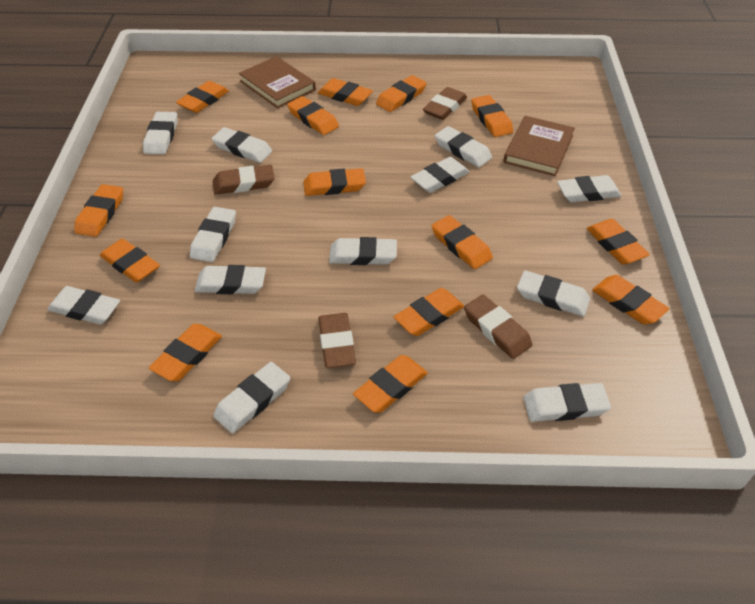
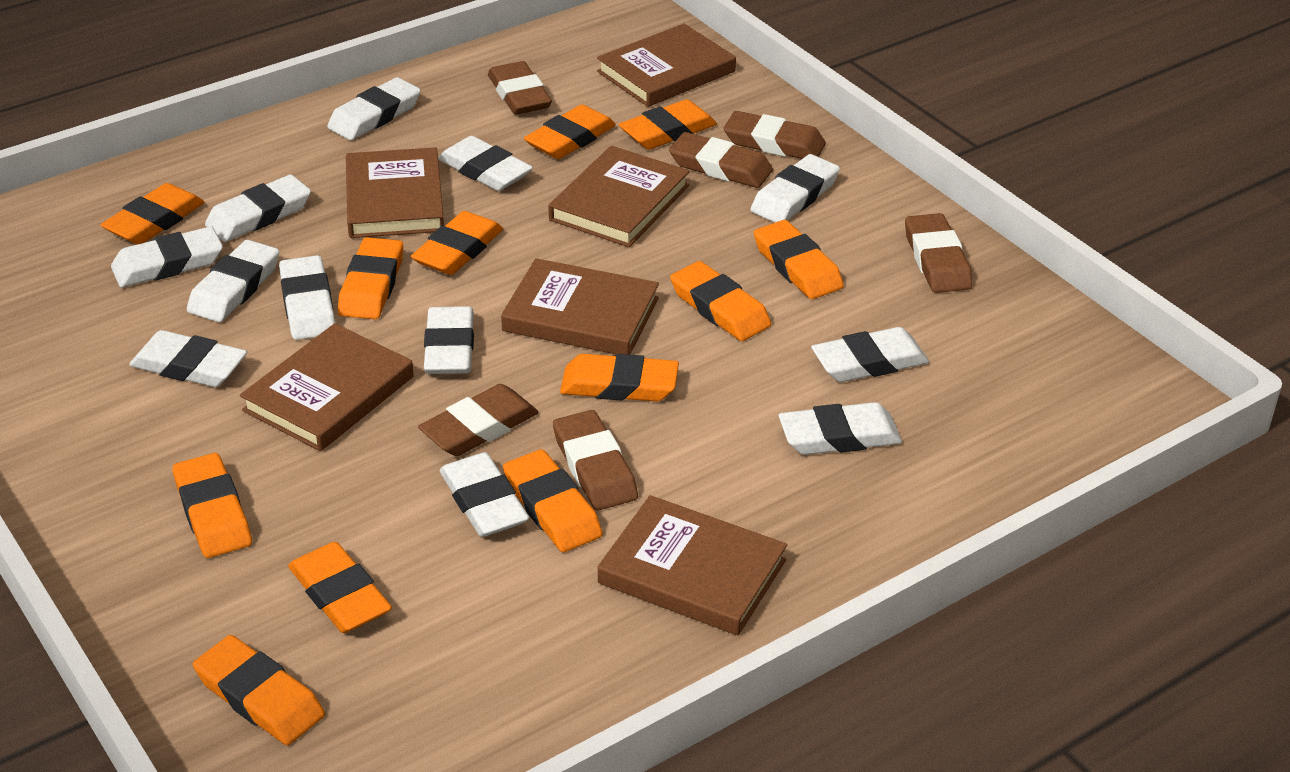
brown book: 2 -> 6
brown eraser: 4 -> 6
orange eraser: 14 -> 12

